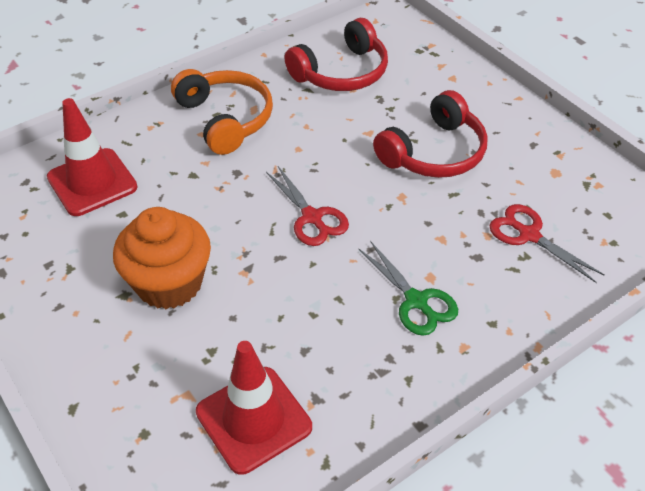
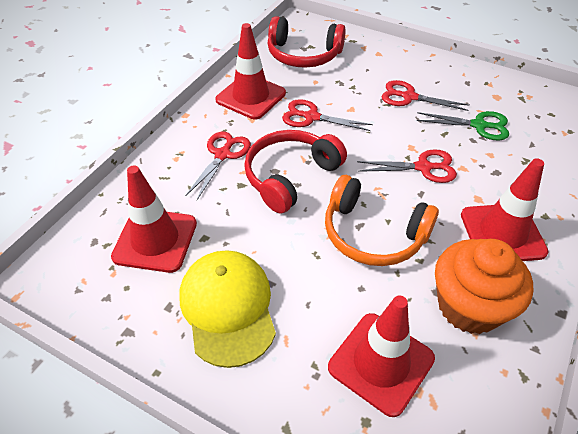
red scissors: 2 -> 4
red traffic cone: 2 -> 4
yellow cap: 0 -> 1

